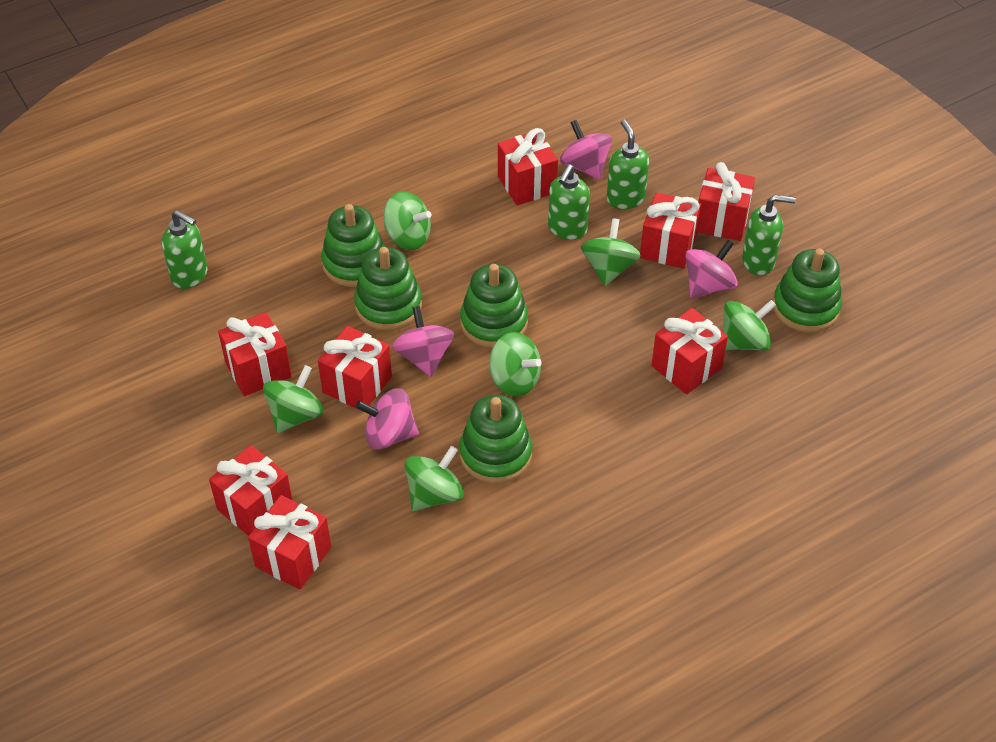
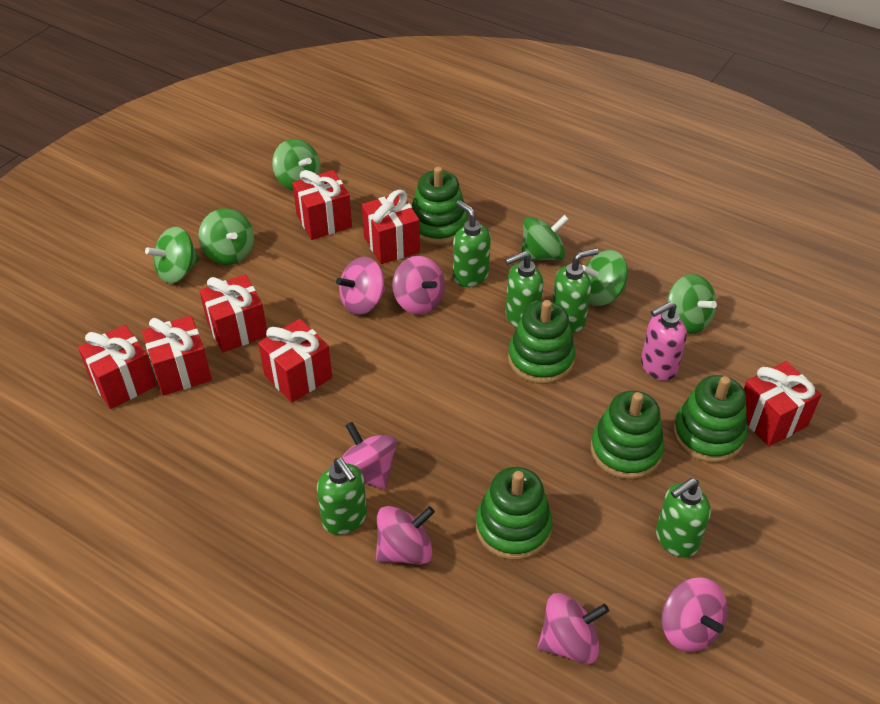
green soap dispenser: 4 -> 5
pink soap dispenser: 0 -> 1
pink spinning top: 4 -> 6
red gift: 8 -> 7

